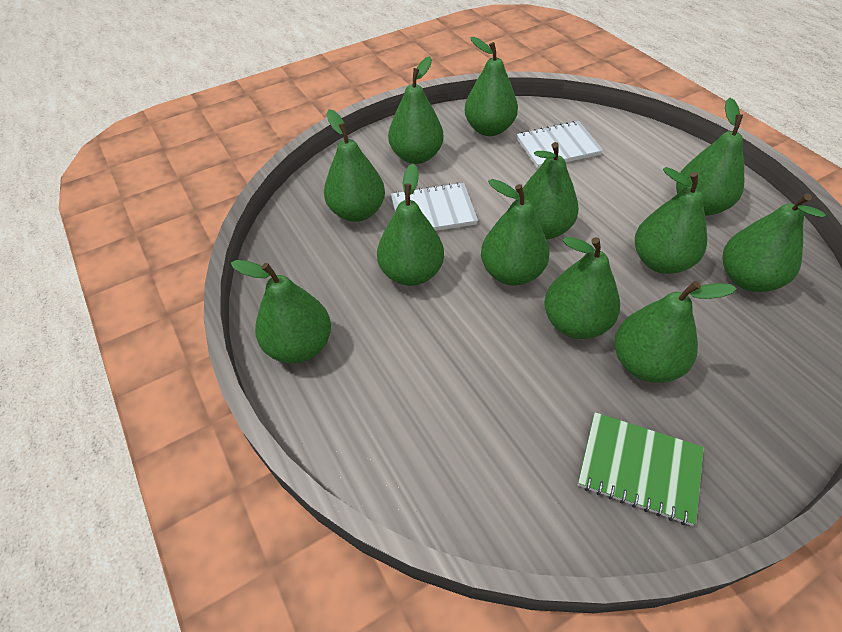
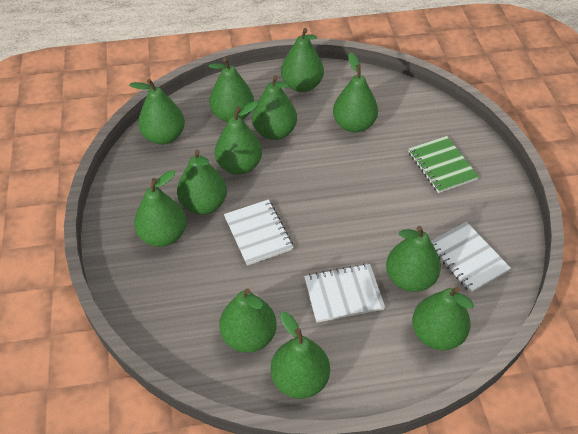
white notebook: 2 -> 3

